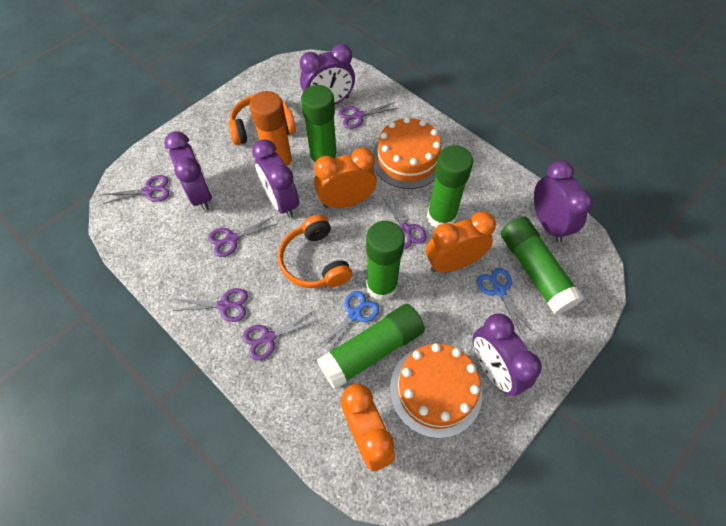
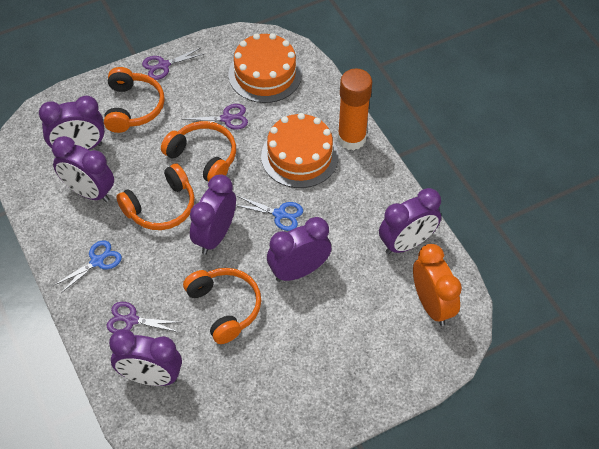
green glue stick: 5 -> 0
orange clock: 3 -> 1
orange headphones: 2 -> 4
purple clock: 5 -> 6
purple scissors: 6 -> 3

